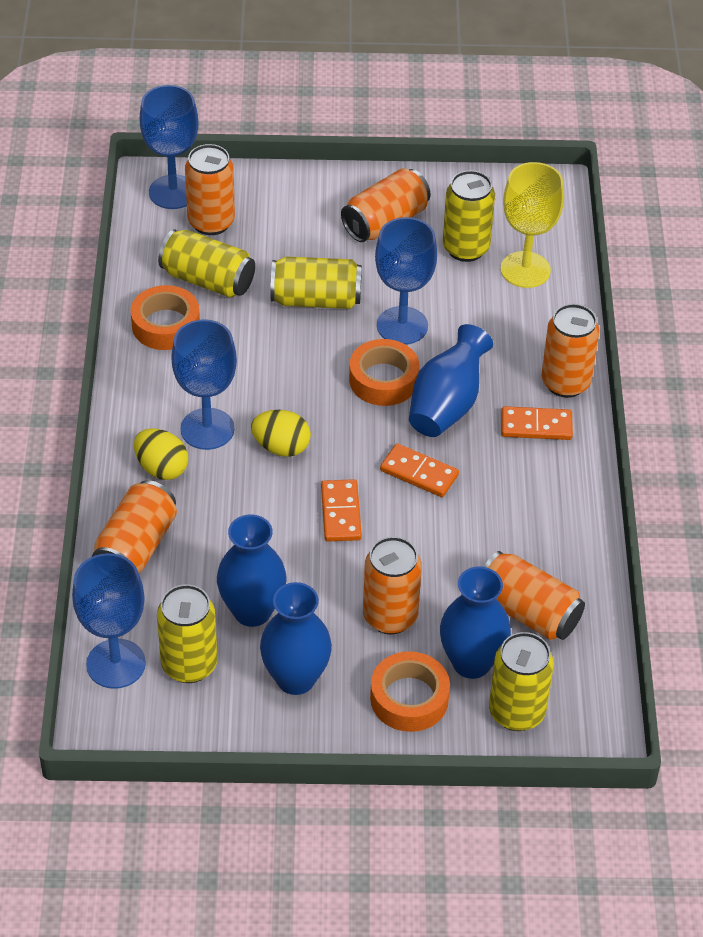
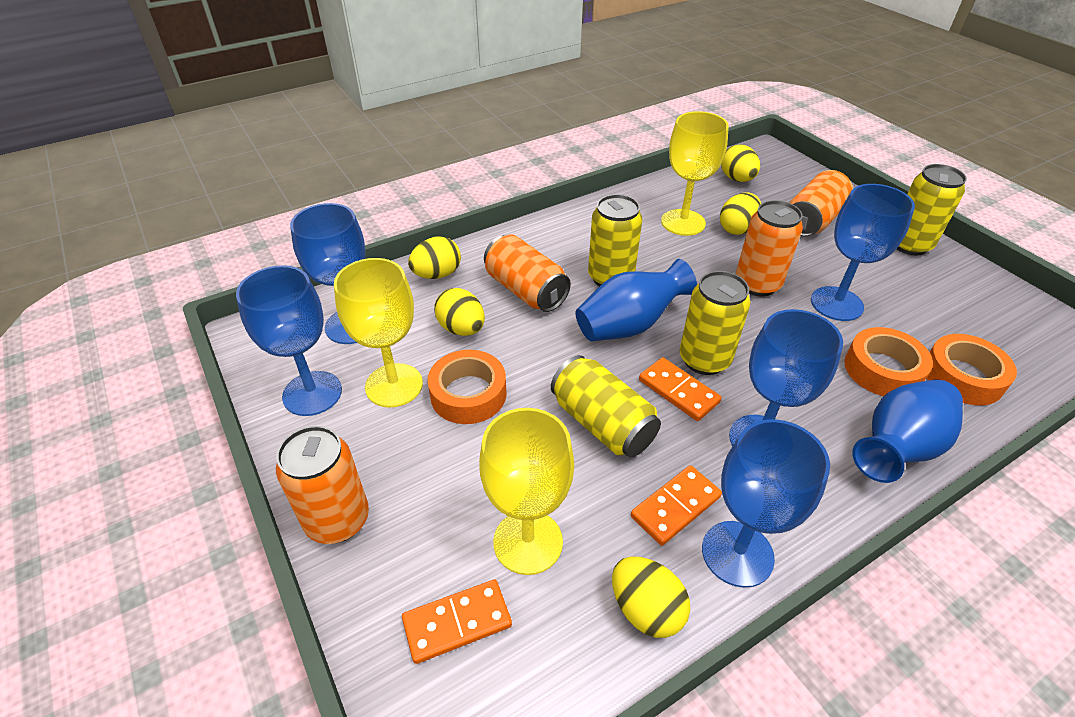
blue goblet: 4 -> 5
blue vase: 4 -> 2
orange can: 6 -> 4
yellow can: 5 -> 4
yellow egg: 2 -> 5
yellow goblet: 1 -> 3

